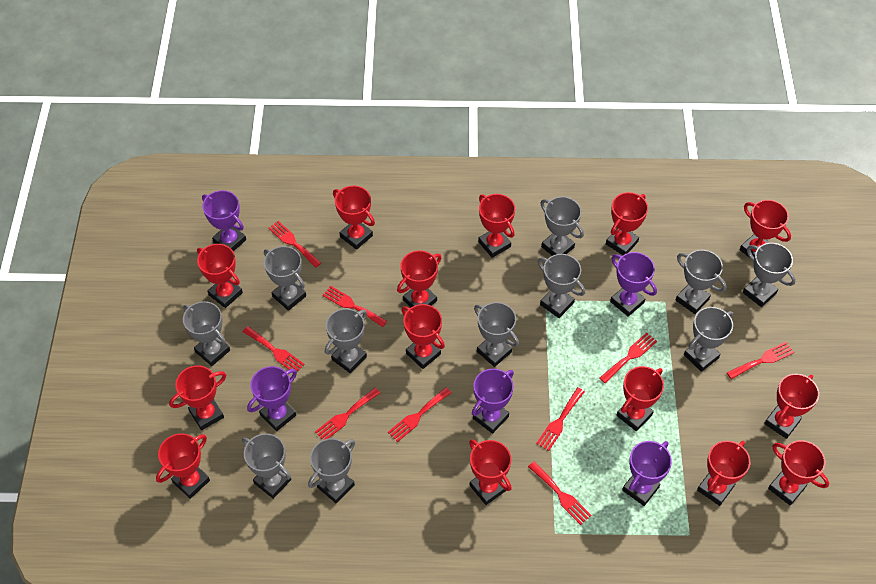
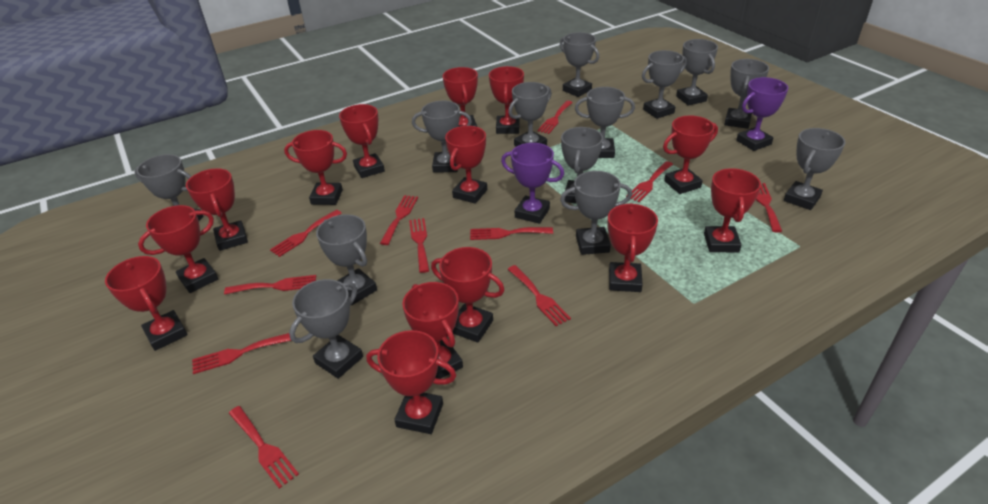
grey trophy: 11 -> 13
purple trophy: 5 -> 2
red fork: 9 -> 11

